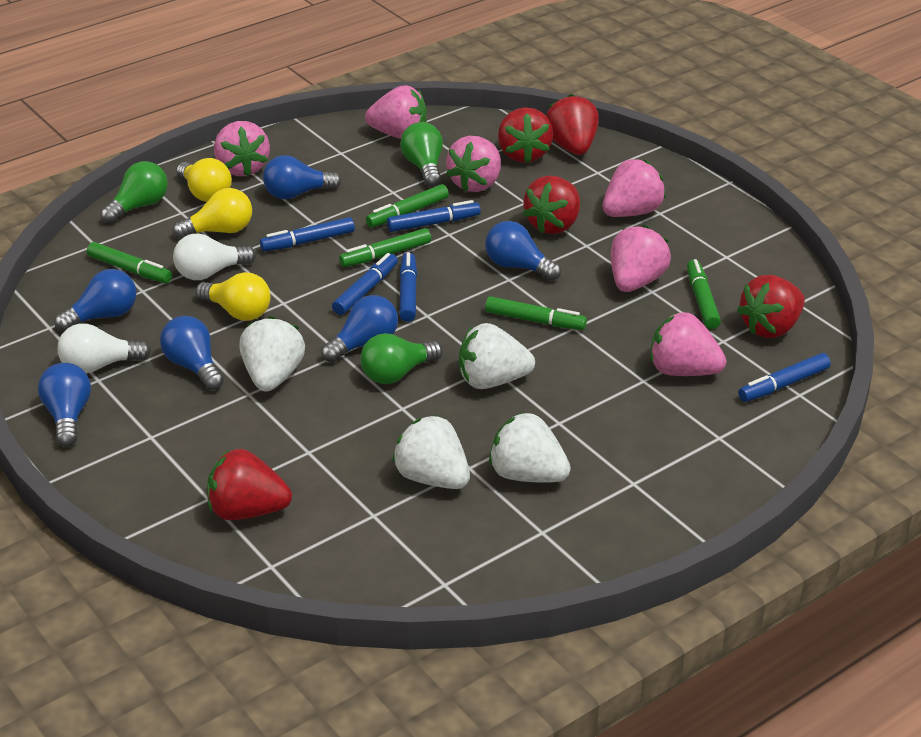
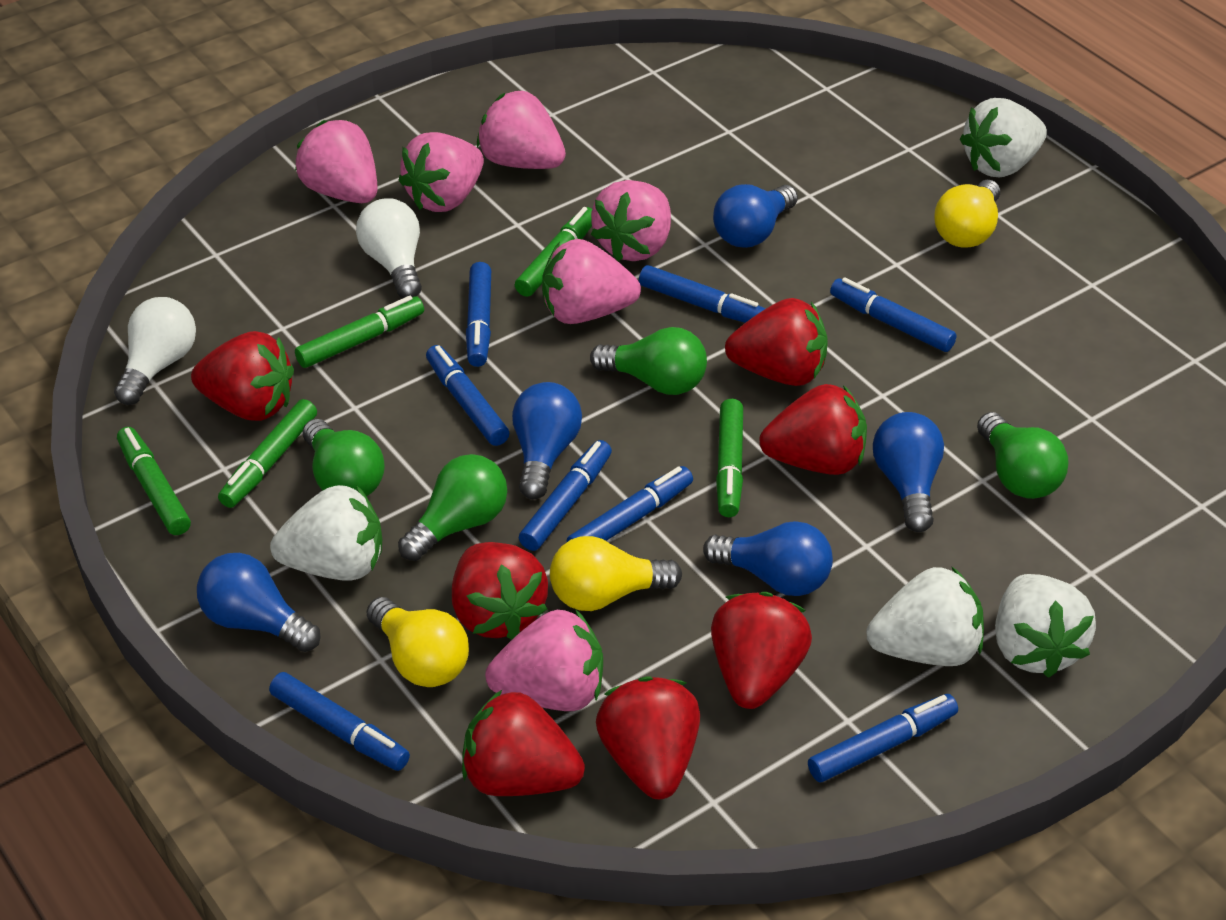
blue light bulb: 6 -> 5
blue marker: 5 -> 8
green light bulb: 3 -> 4
red strawberry: 5 -> 7

